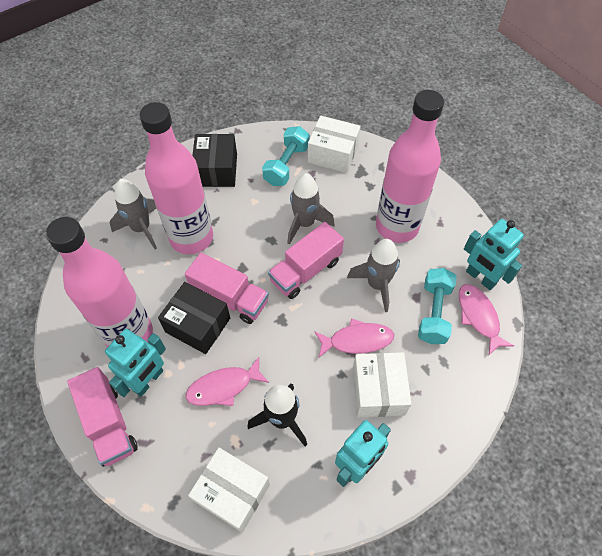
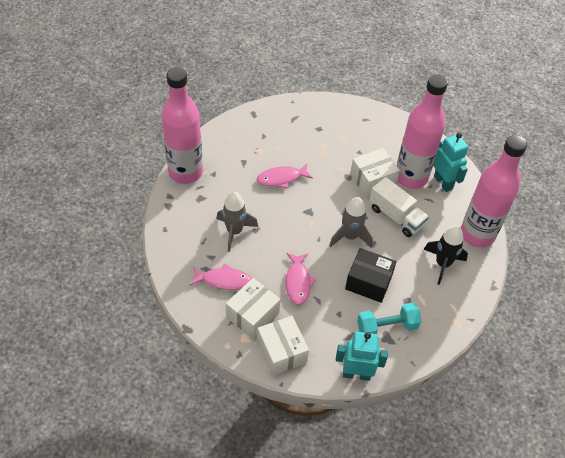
black box: 2 -> 1
grey rocket: 3 -> 2
pink truck: 3 -> 0
turquoise dumbbell: 2 -> 1
turquoise robot: 3 -> 2
white truck: 0 -> 1

